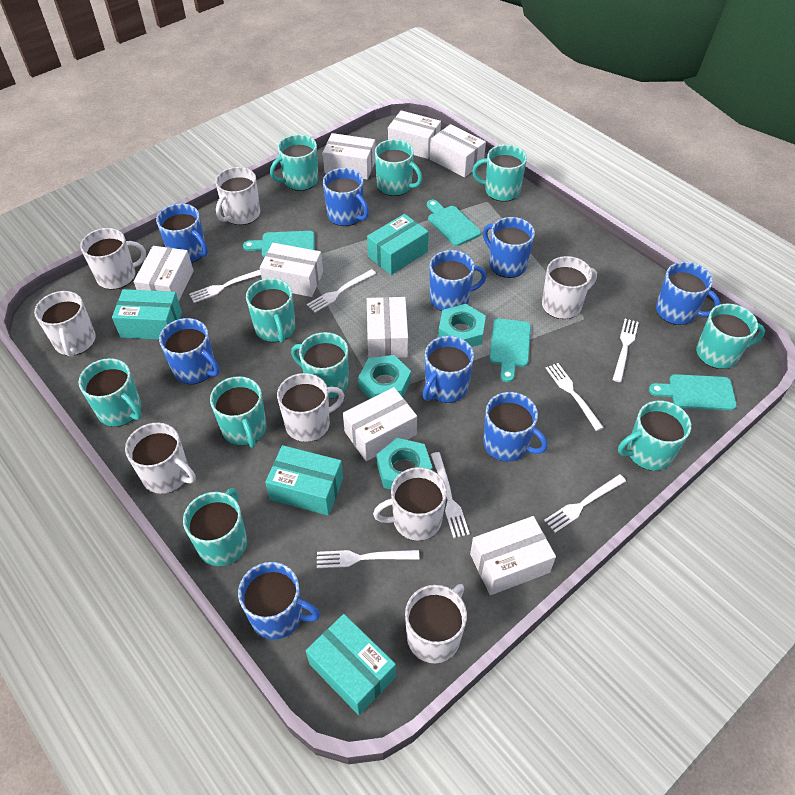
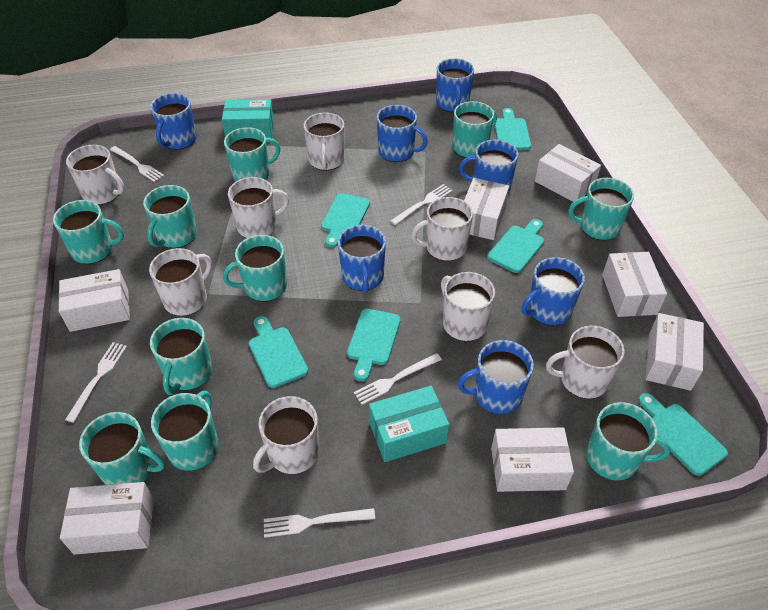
blue mug: 9 -> 7
turquoise box: 4 -> 2
turquoise cutting board: 4 -> 6
turquoise nut: 3 -> 0
white box: 8 -> 7
white fork: 7 -> 5

